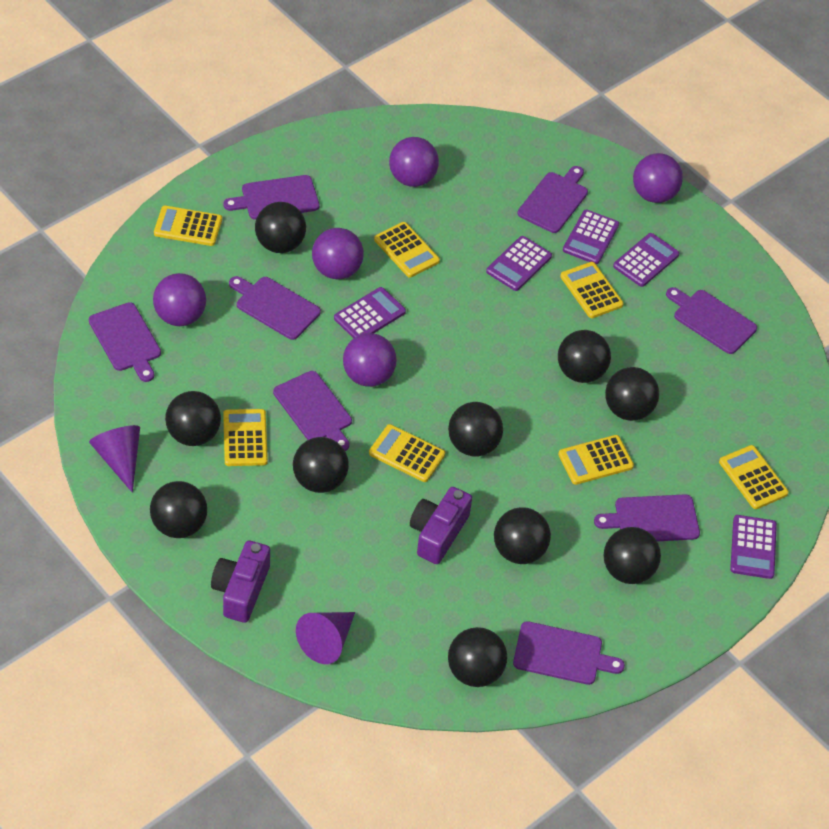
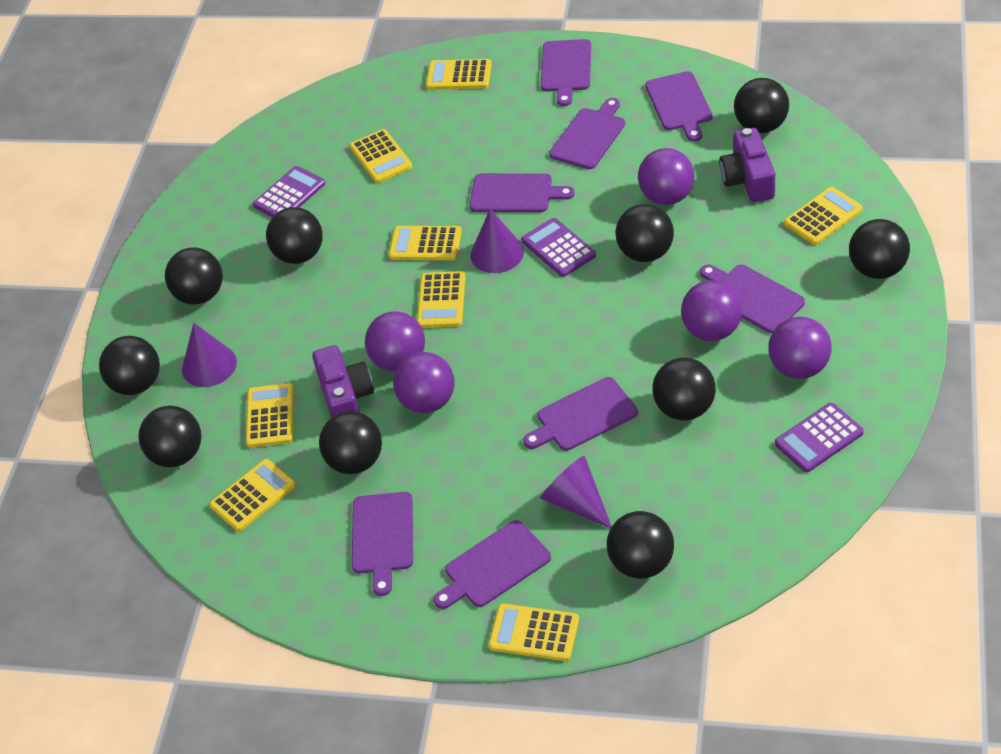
purple calculator: 5 -> 3
purple cone: 2 -> 3
yellow calculator: 7 -> 8

